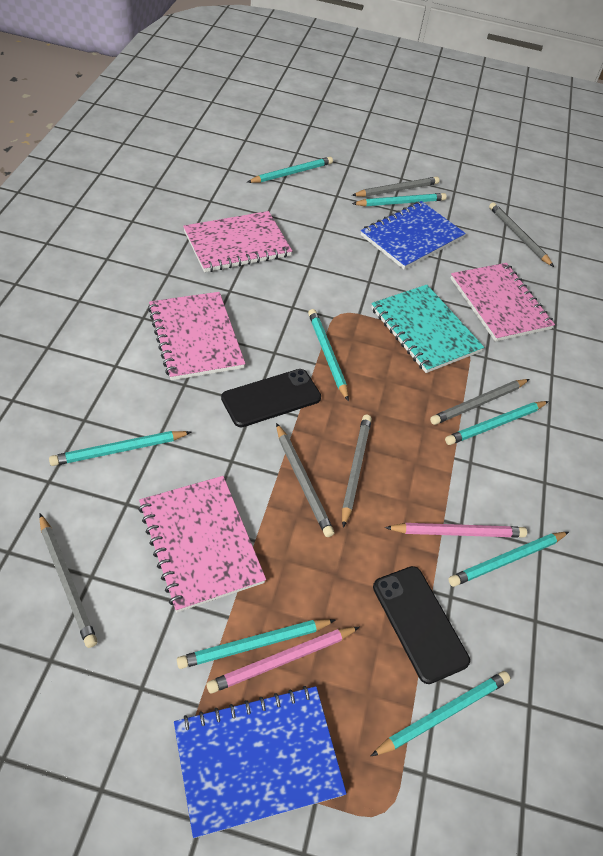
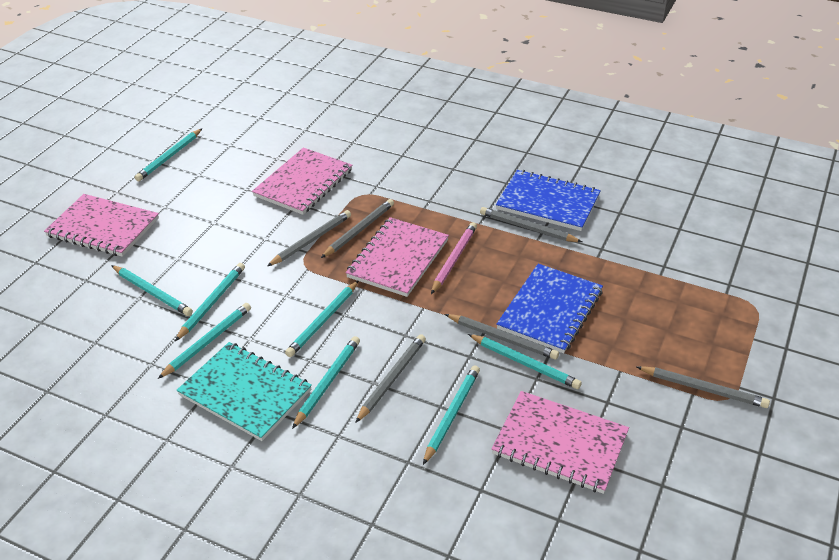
black phone: 2 -> 0
pink pencil: 2 -> 1

